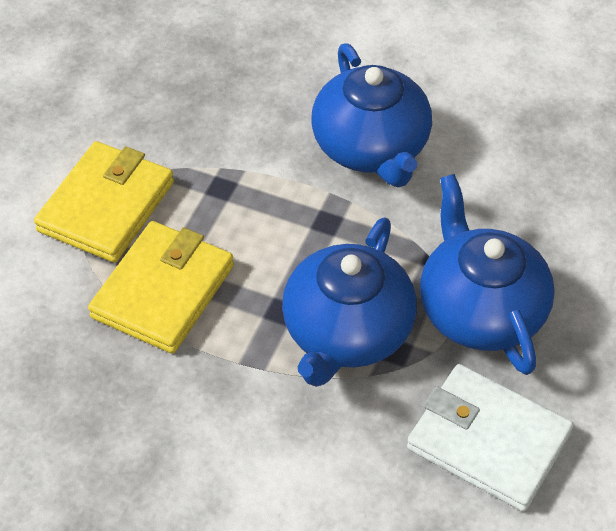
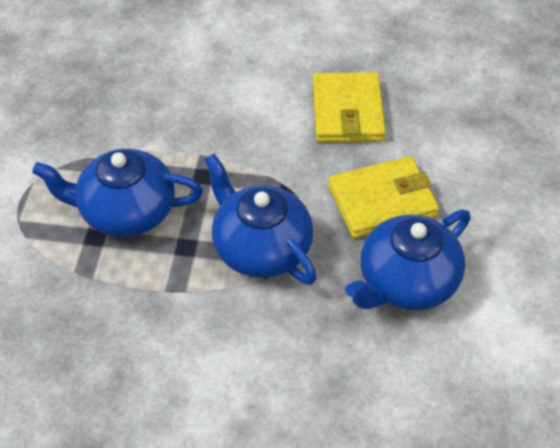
white wallet: 1 -> 0

